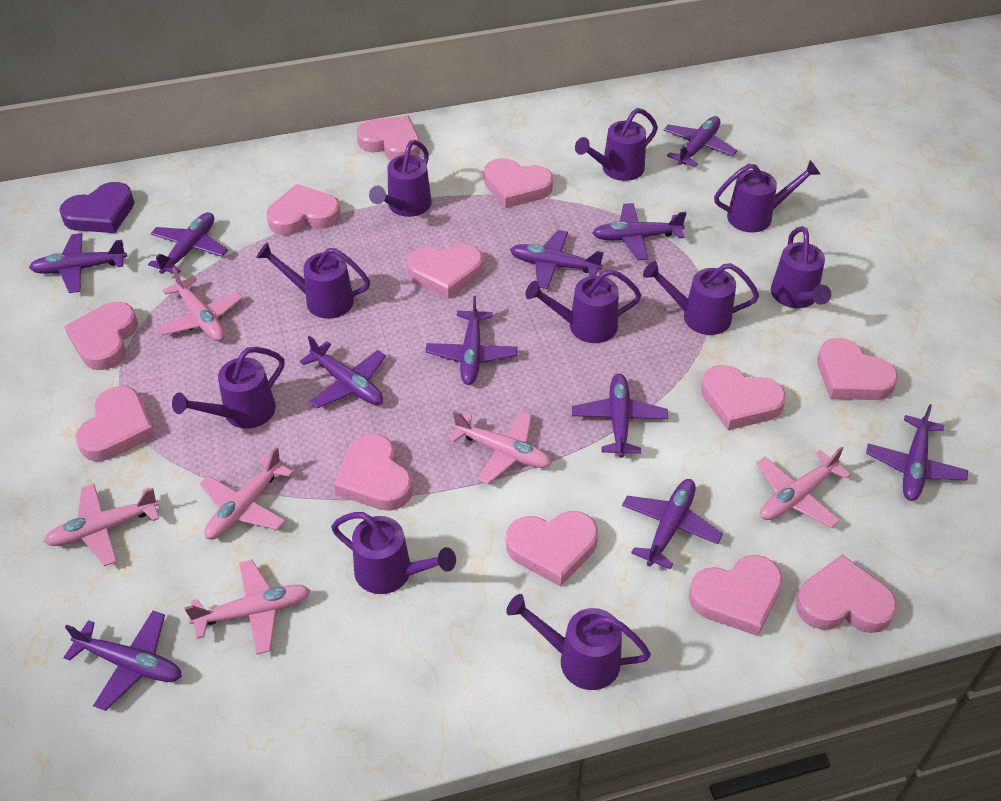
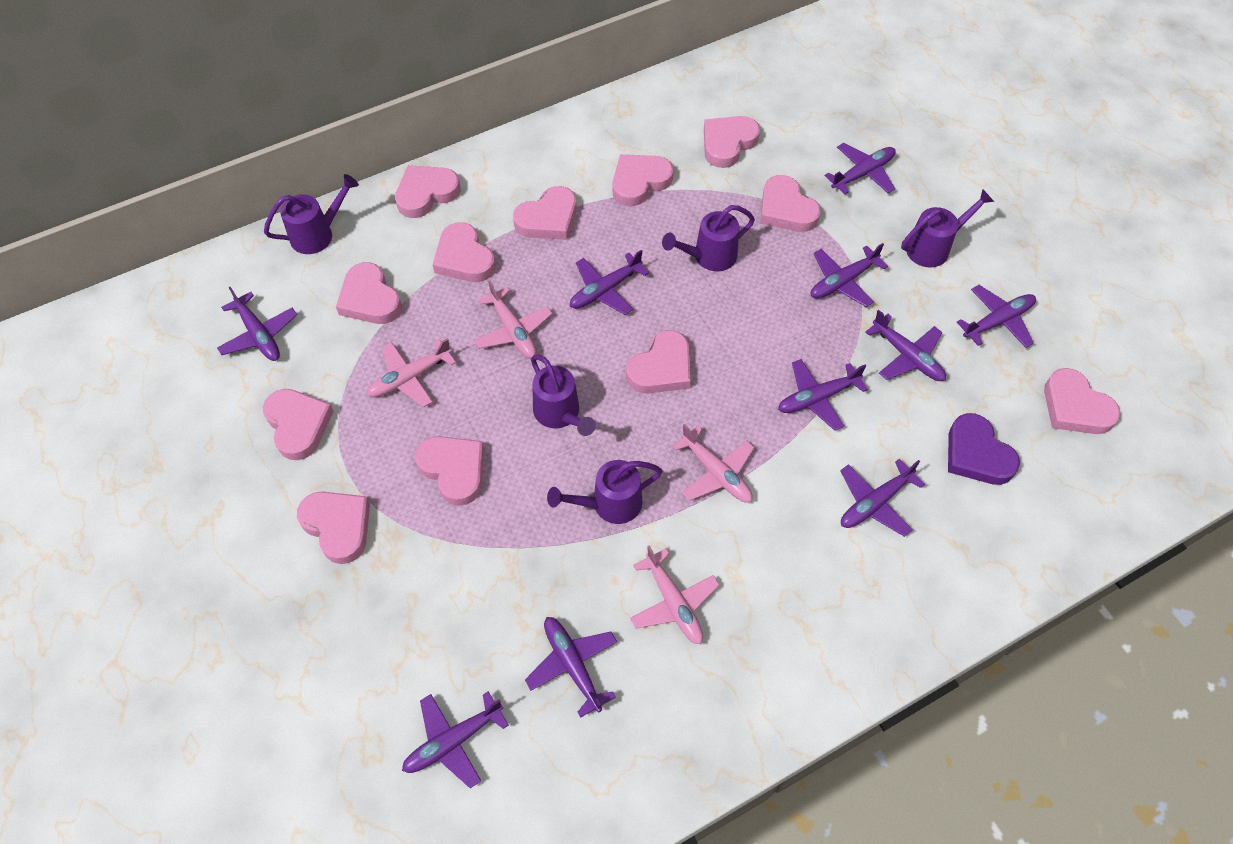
pink plane: 6 -> 4
purple plane: 11 -> 10
purple watering can: 10 -> 5

